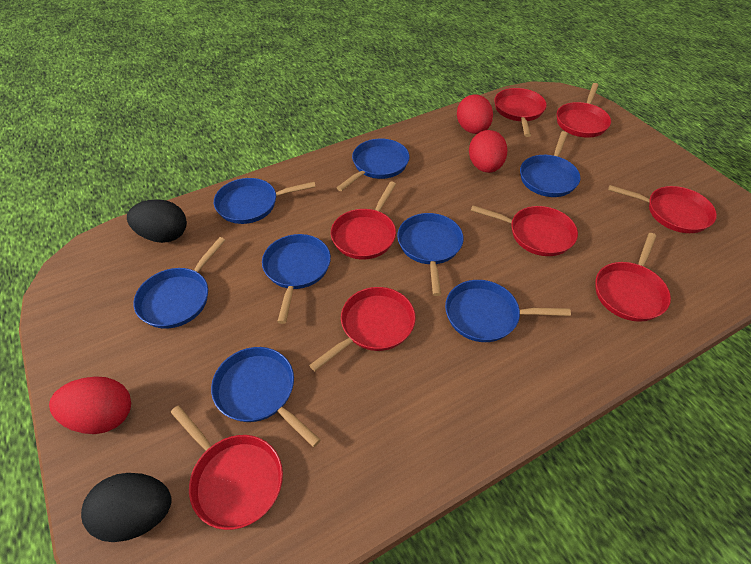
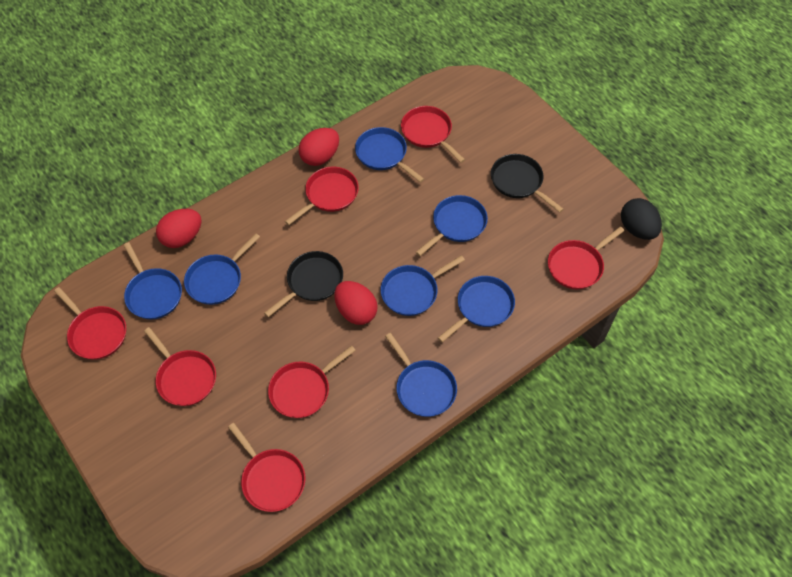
black egg: 2 -> 1
black pan: 0 -> 2
blue pan: 8 -> 7
red pan: 8 -> 7

